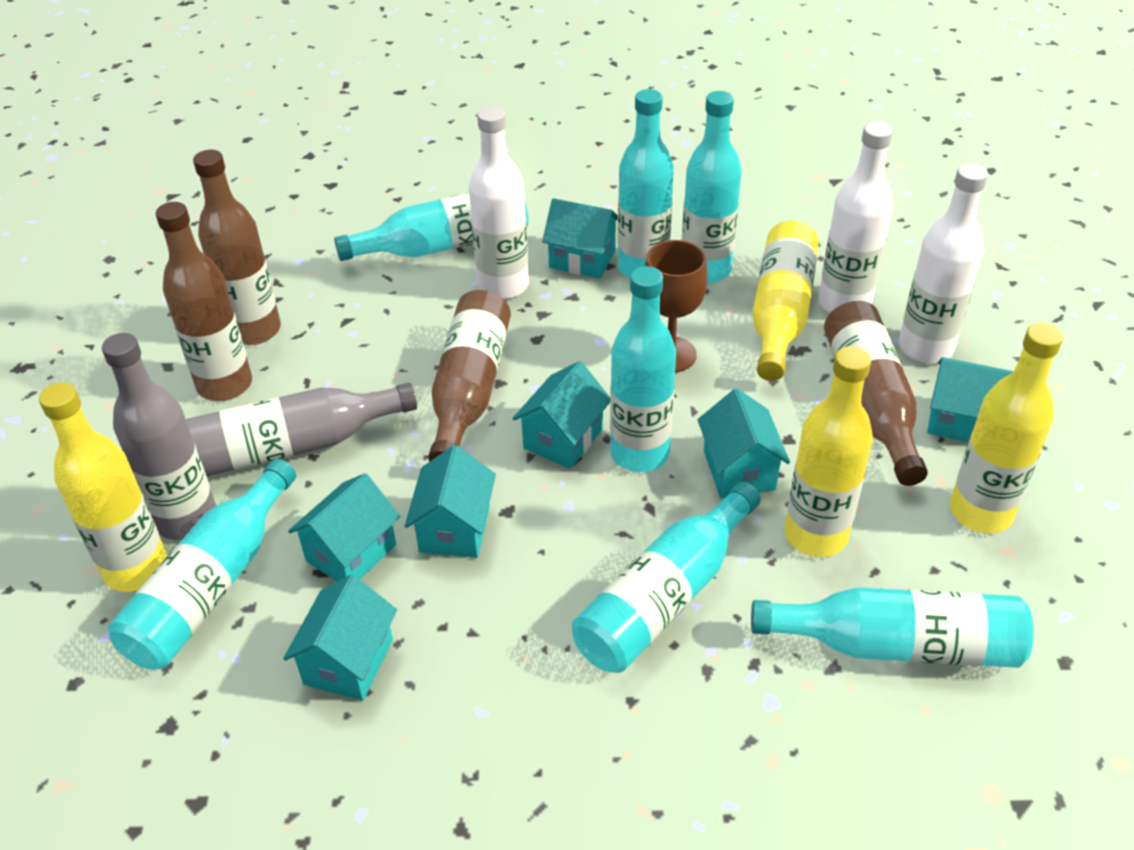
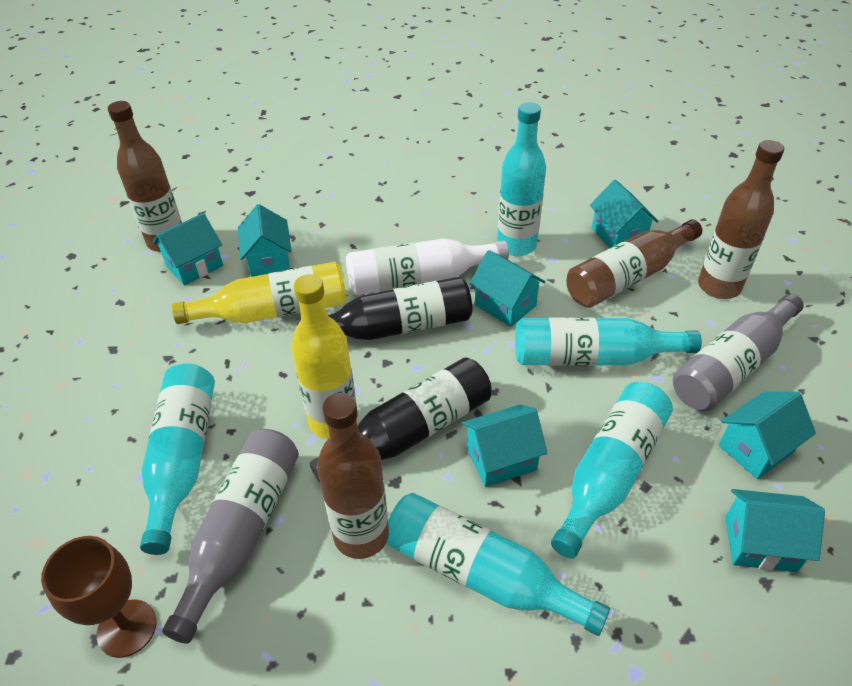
black bottle: 0 -> 2
turquoise bottle: 7 -> 5
white bottle: 3 -> 1
yellow bottle: 4 -> 2

